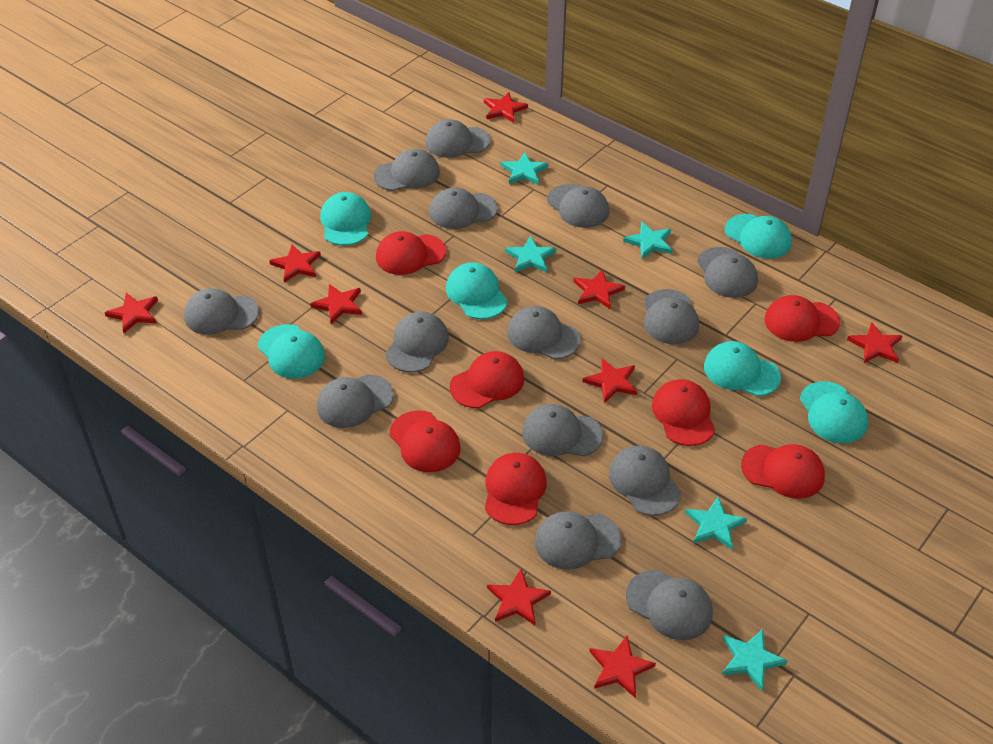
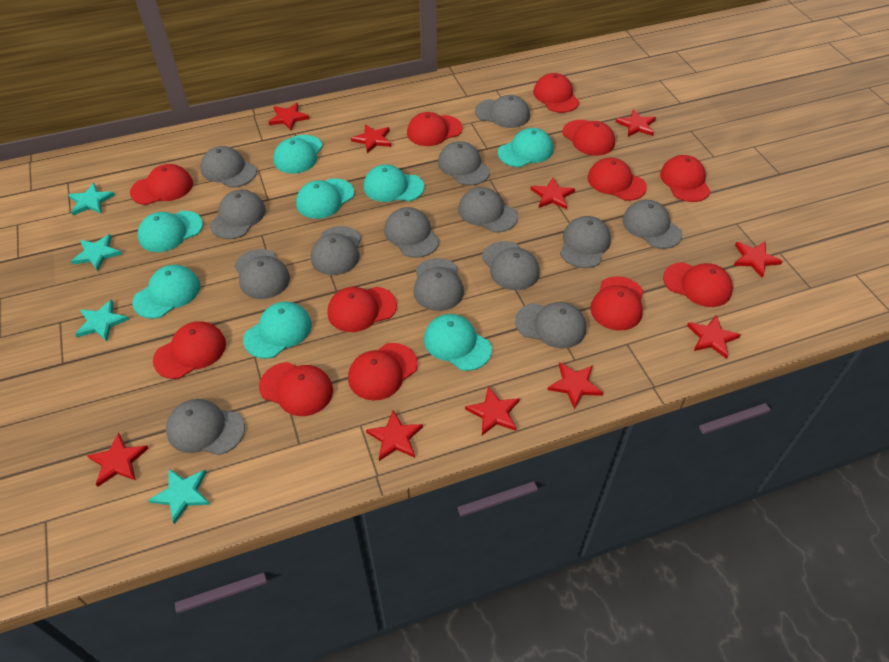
red cap: 7 -> 12
red star: 9 -> 10
turquoise cap: 6 -> 8
turquoise star: 5 -> 4

